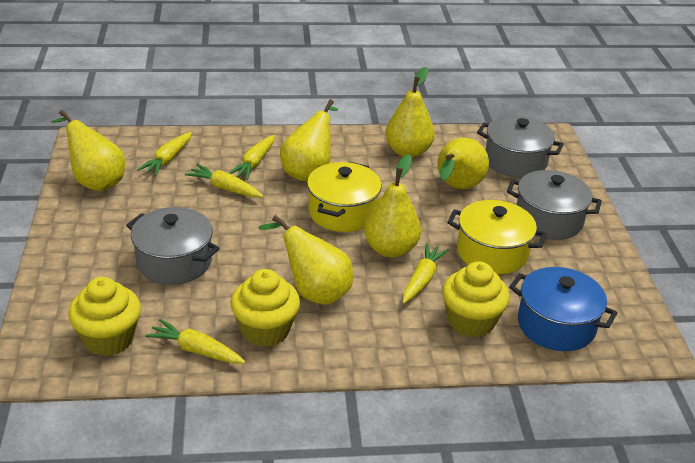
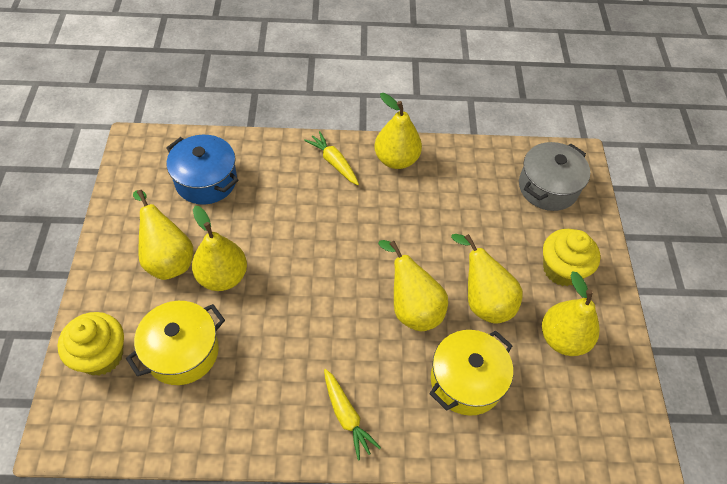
grey pot: 3 -> 1
yellow carrot: 5 -> 2
yellow cupcake: 3 -> 2

